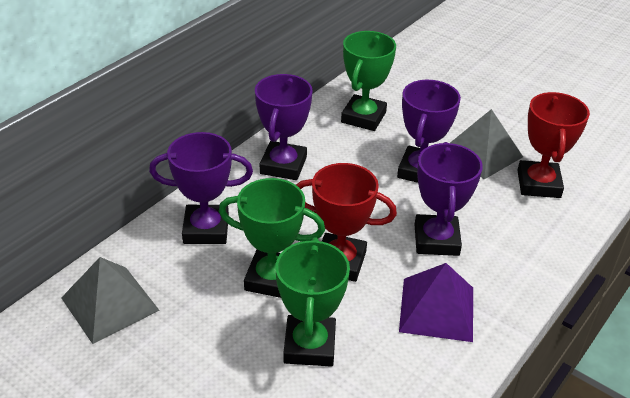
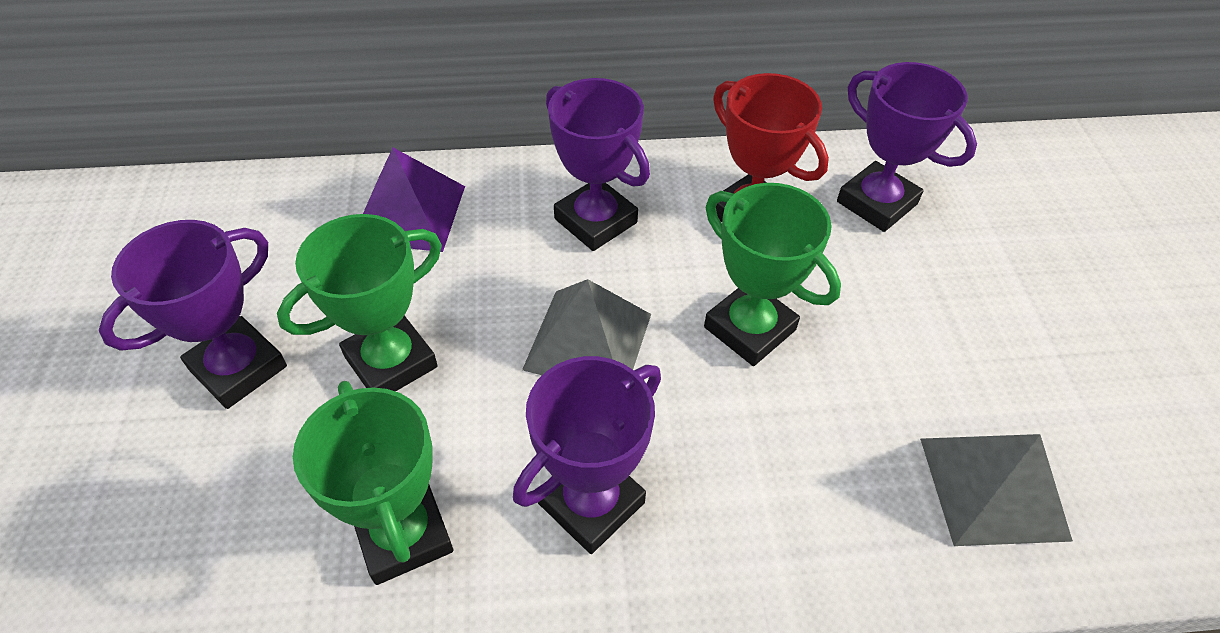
red trophy: 2 -> 1

